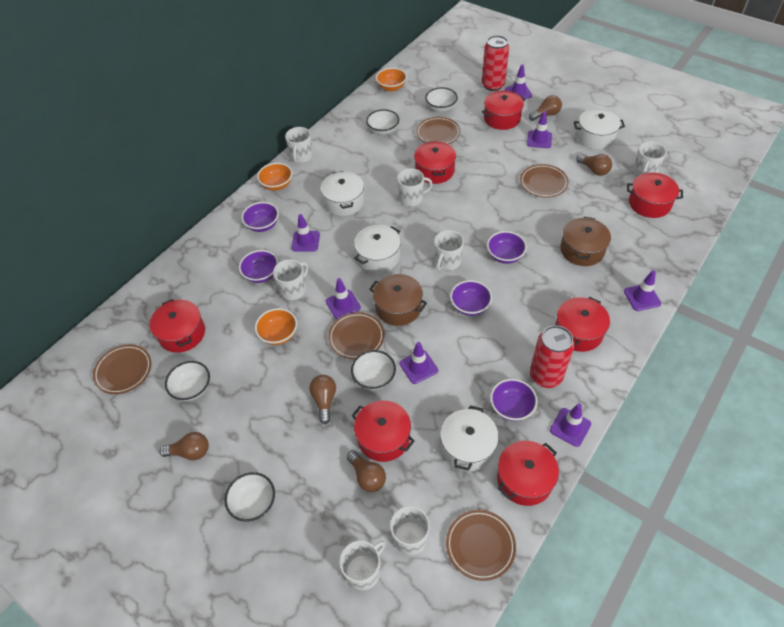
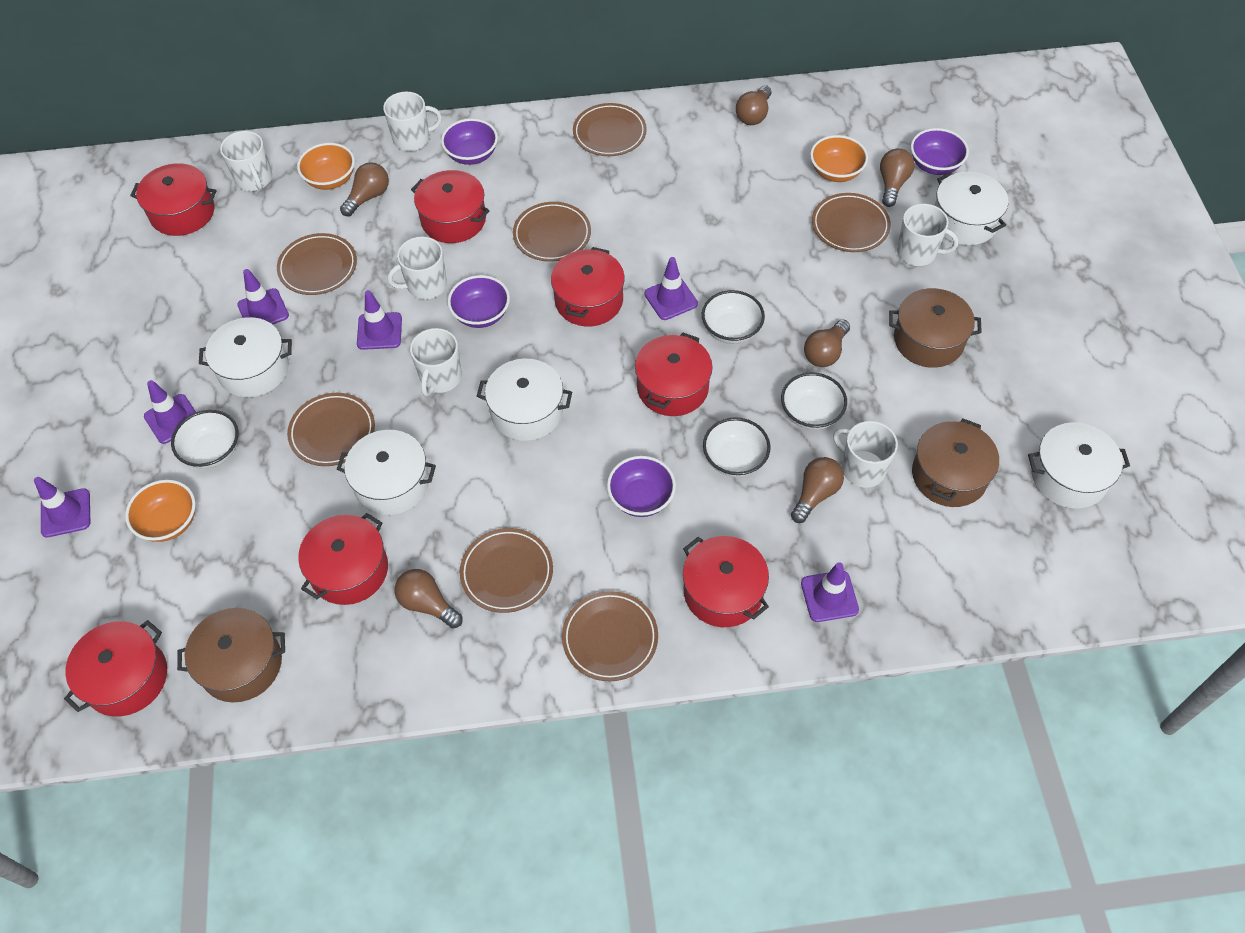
brown light bulb: 5 -> 6
brown plate: 5 -> 7
brown pot: 2 -> 3
purple bowl: 5 -> 4
purple traffic cone: 7 -> 6
red can: 2 -> 0
white bowl: 5 -> 4
white mug: 7 -> 6
white pot: 4 -> 5

